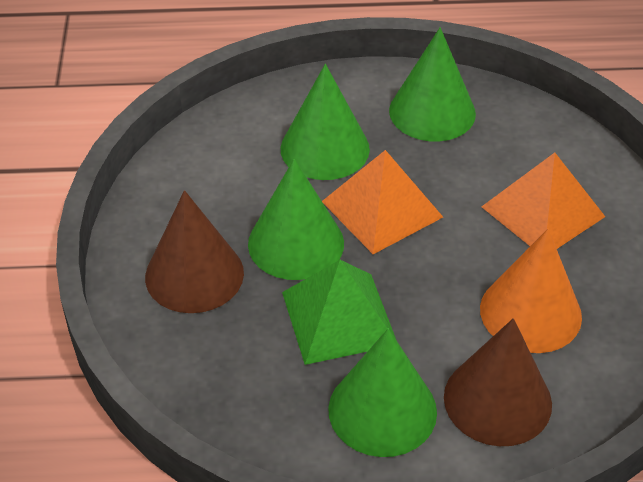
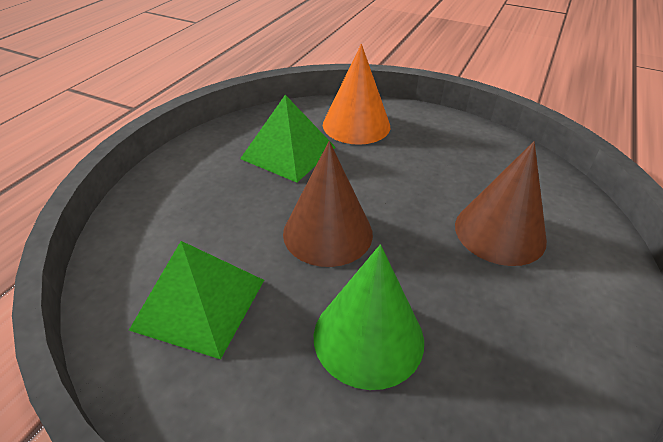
green cone: 4 -> 1
green pyramid: 1 -> 2
orange pyramid: 2 -> 0

